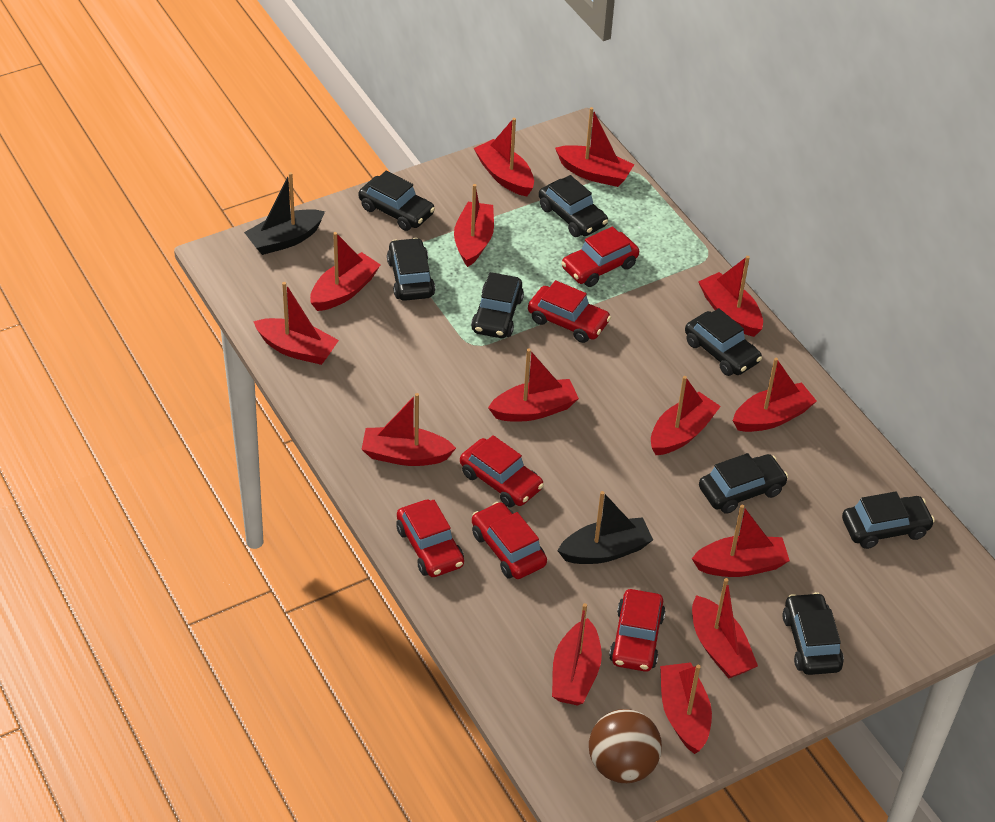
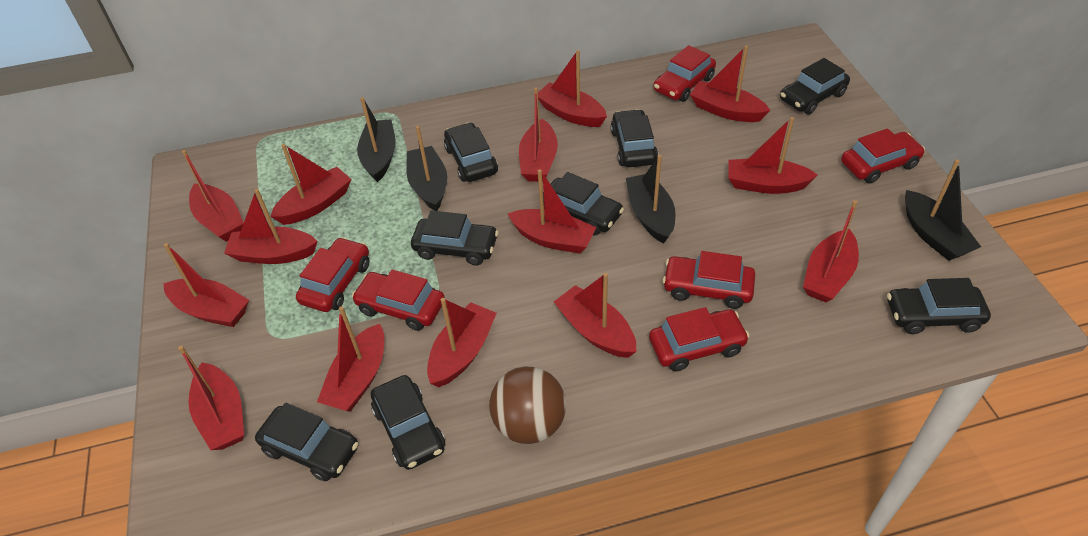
black boat: 2 -> 4

